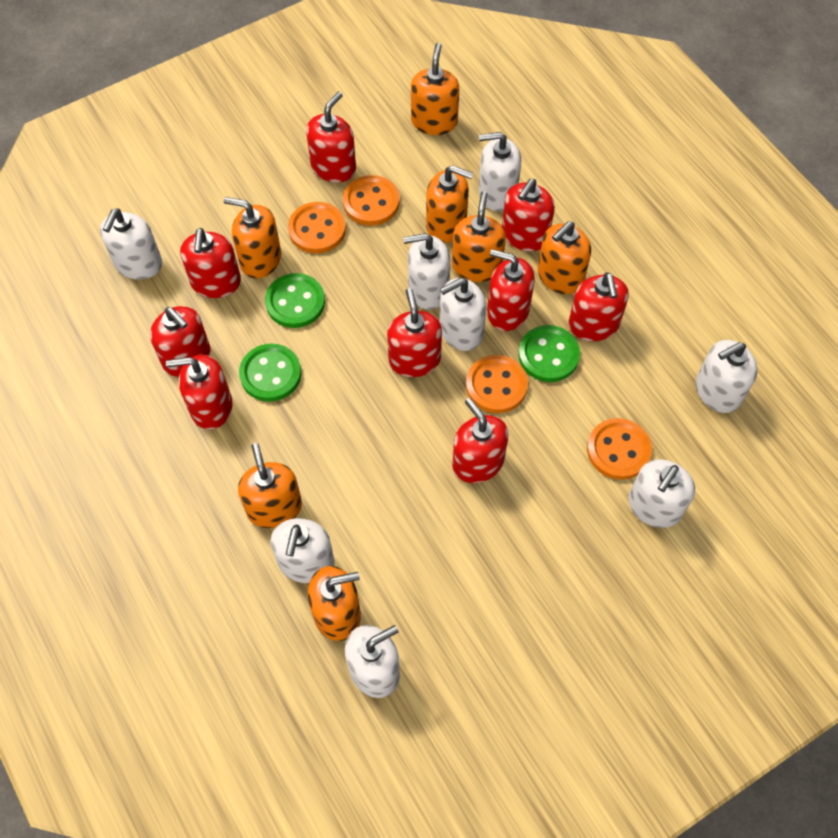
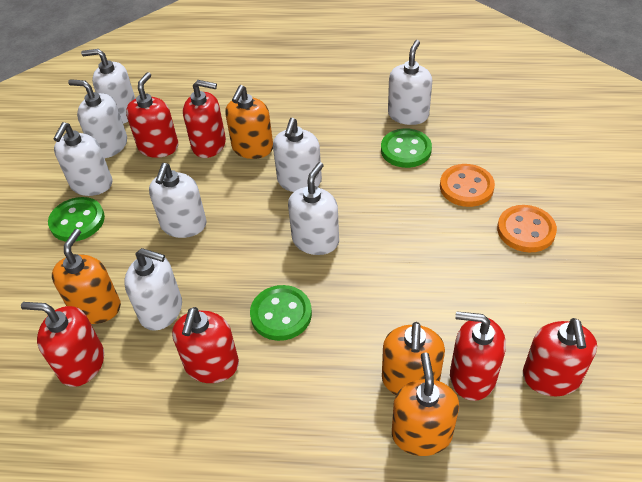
orange button: 4 -> 2
orange soap dispenser: 7 -> 4
red soap dispenser: 9 -> 6

